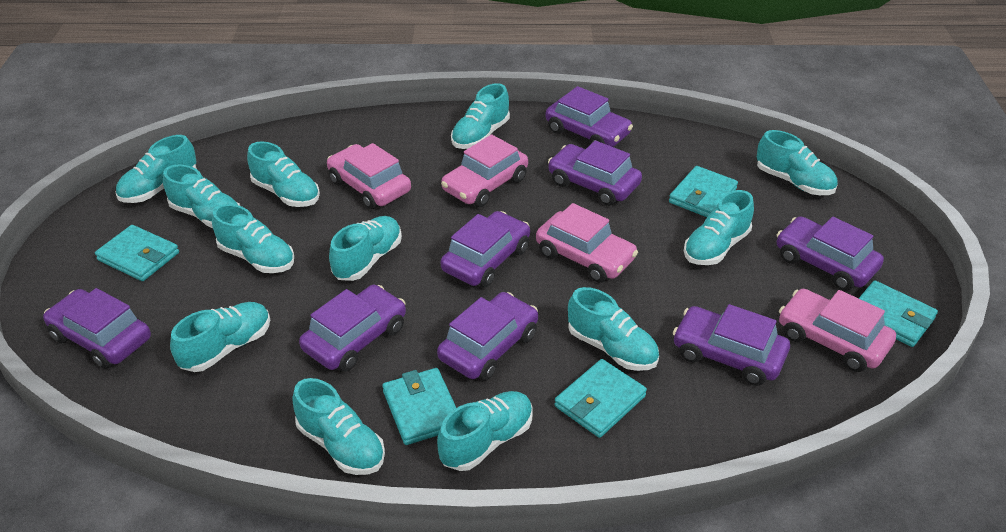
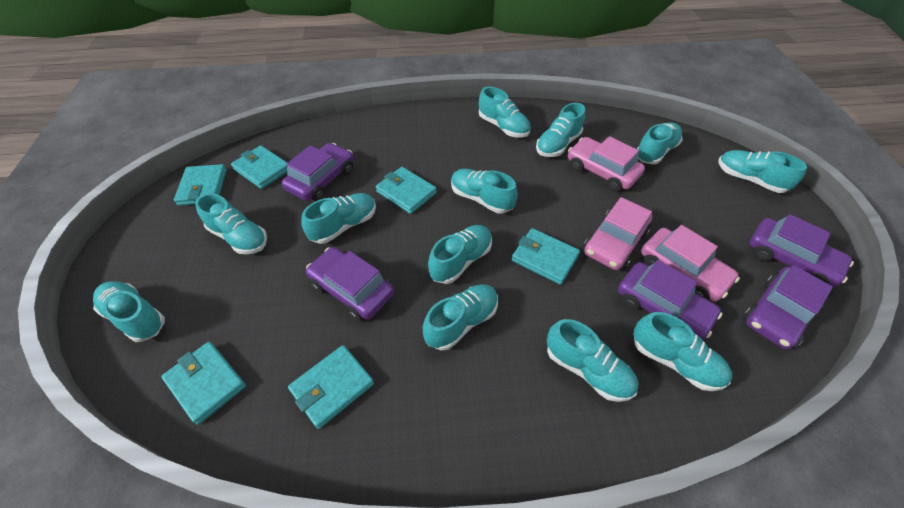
pink car: 4 -> 3
purple car: 8 -> 5
turquoise wallet: 5 -> 6

